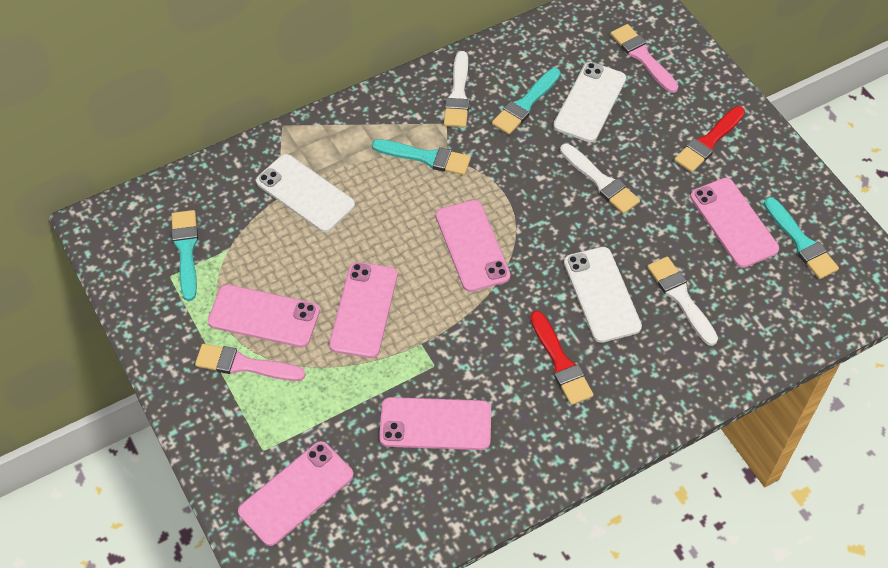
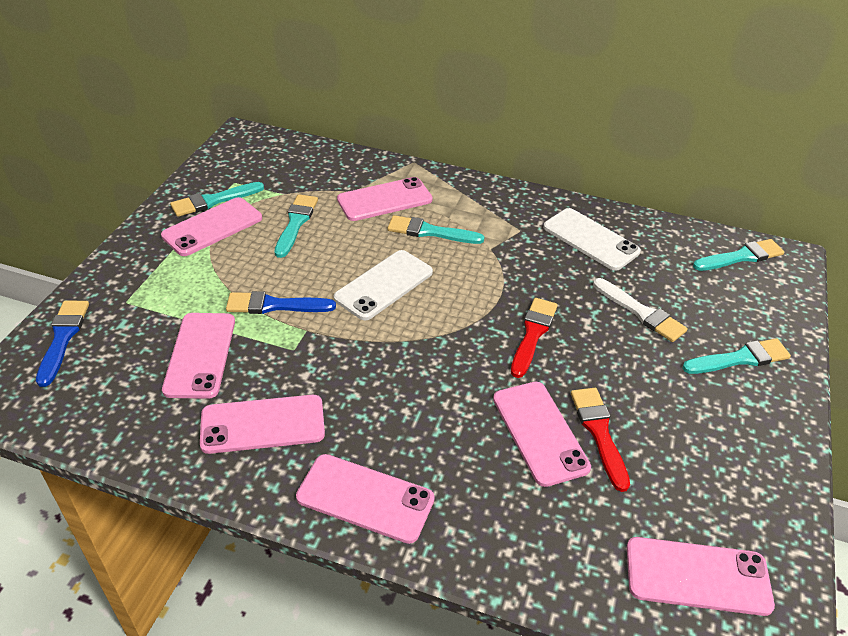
blue brush: 0 -> 2
pink brush: 2 -> 0
pink phone: 6 -> 7
turquoise brush: 4 -> 5
white brush: 3 -> 1
white phone: 3 -> 2

